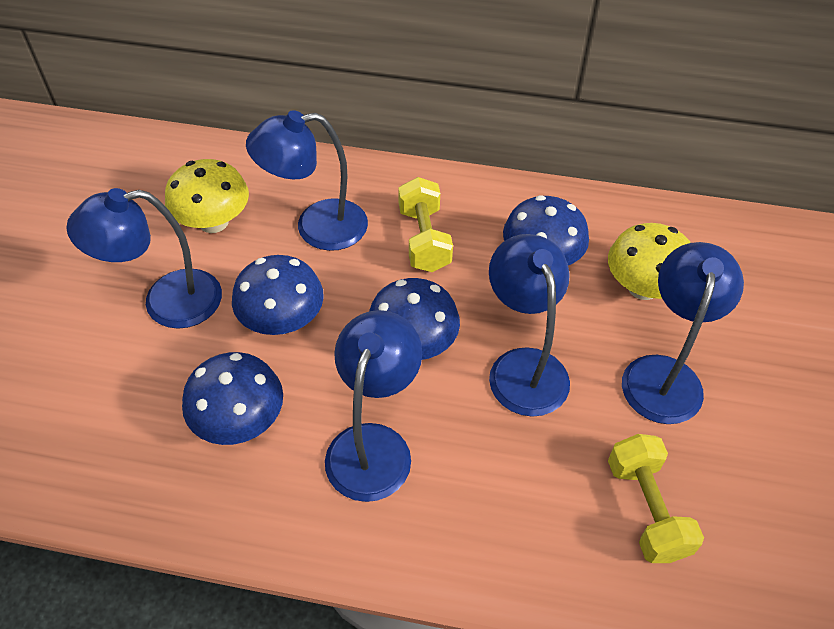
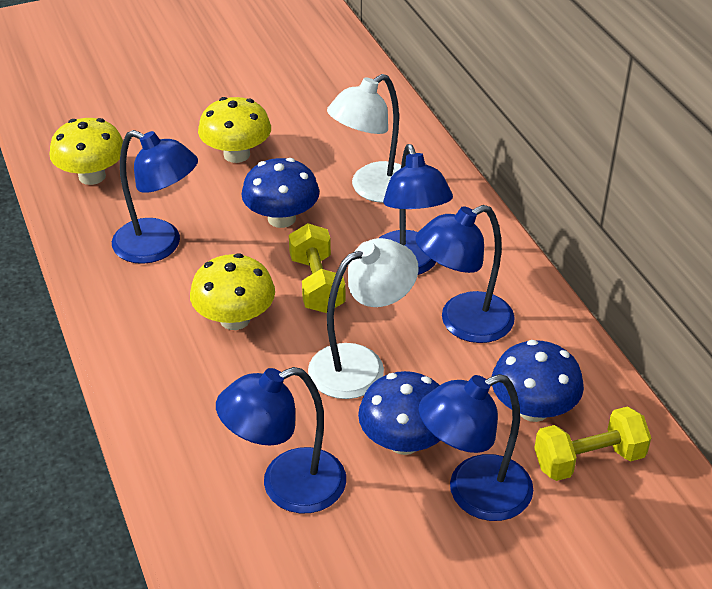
blue mushroom: 4 -> 3
white lamp: 0 -> 2
yellow mushroom: 2 -> 3

